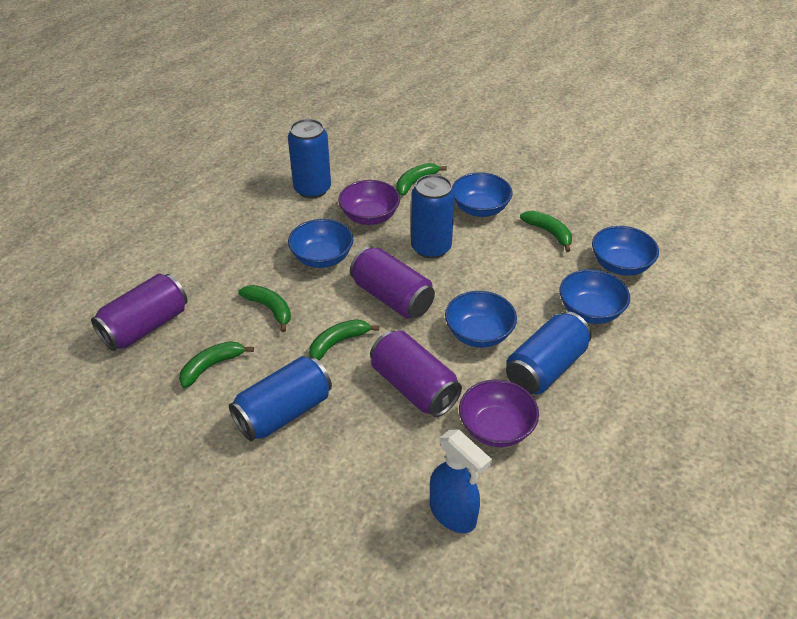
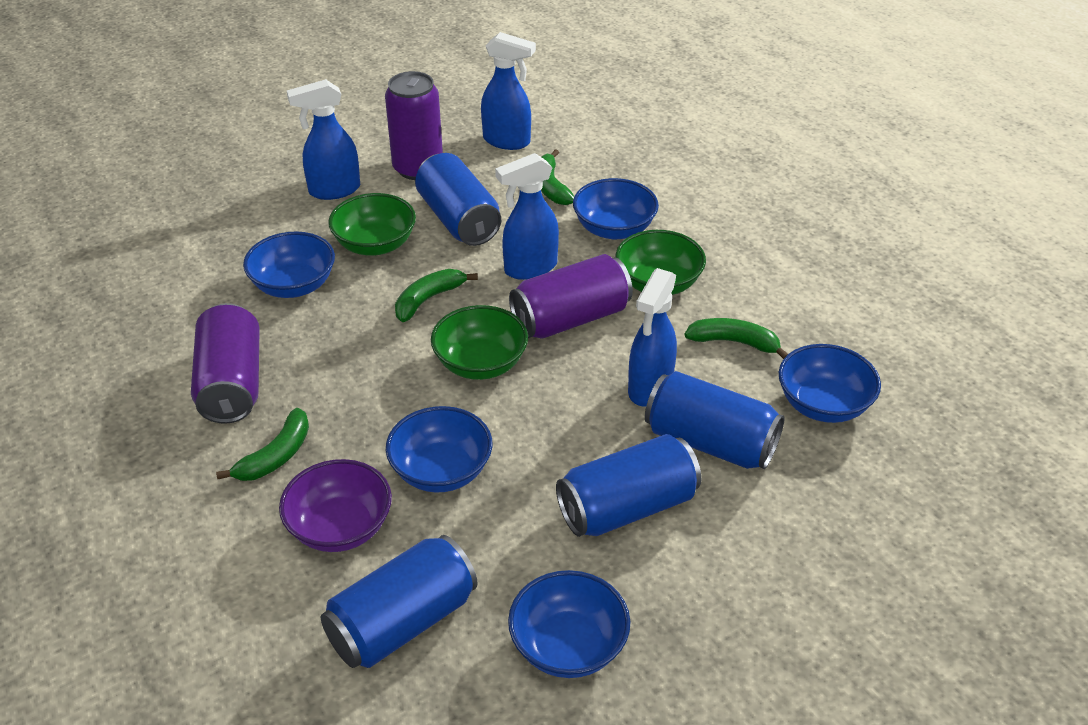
blue spray bottle: 1 -> 4
green banana: 5 -> 4
green bowl: 0 -> 3
purple bowl: 2 -> 1

